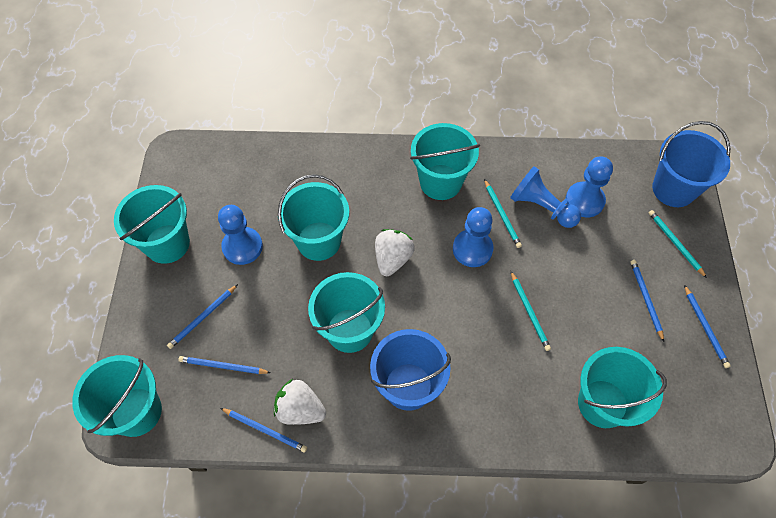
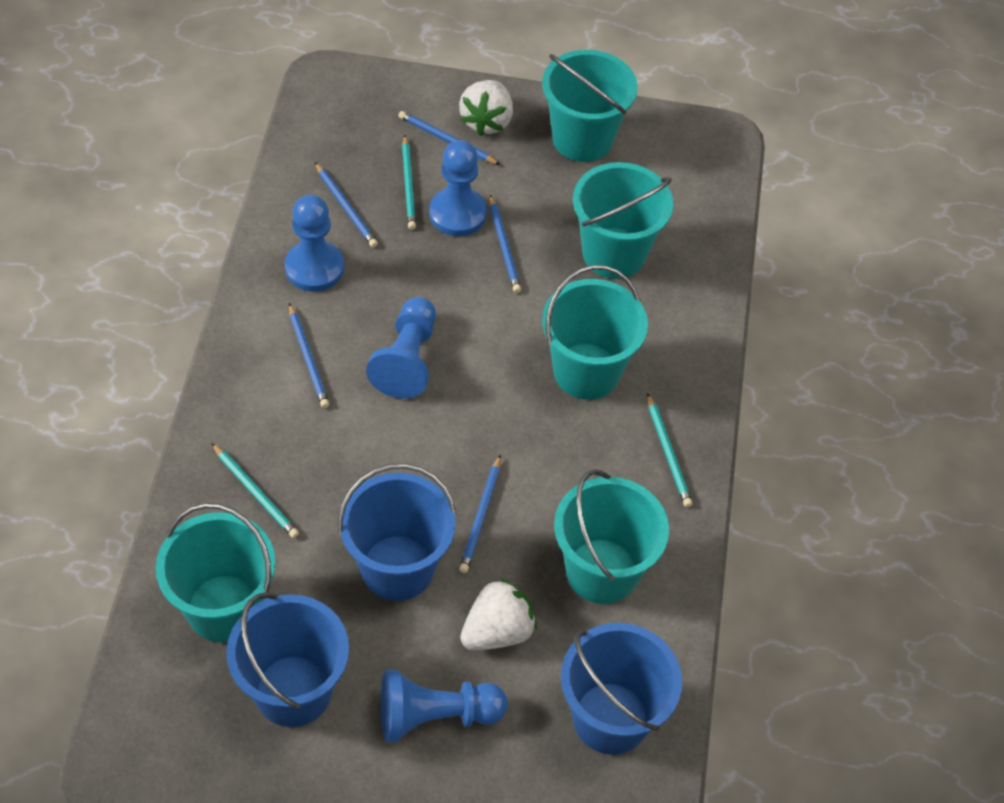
blue bucket: 2 -> 3
turquoise bucket: 6 -> 5

